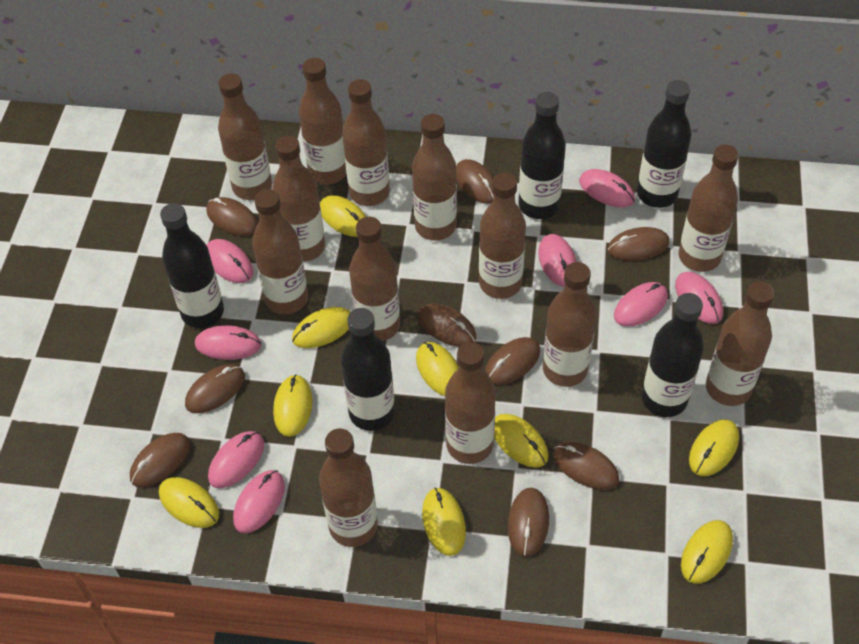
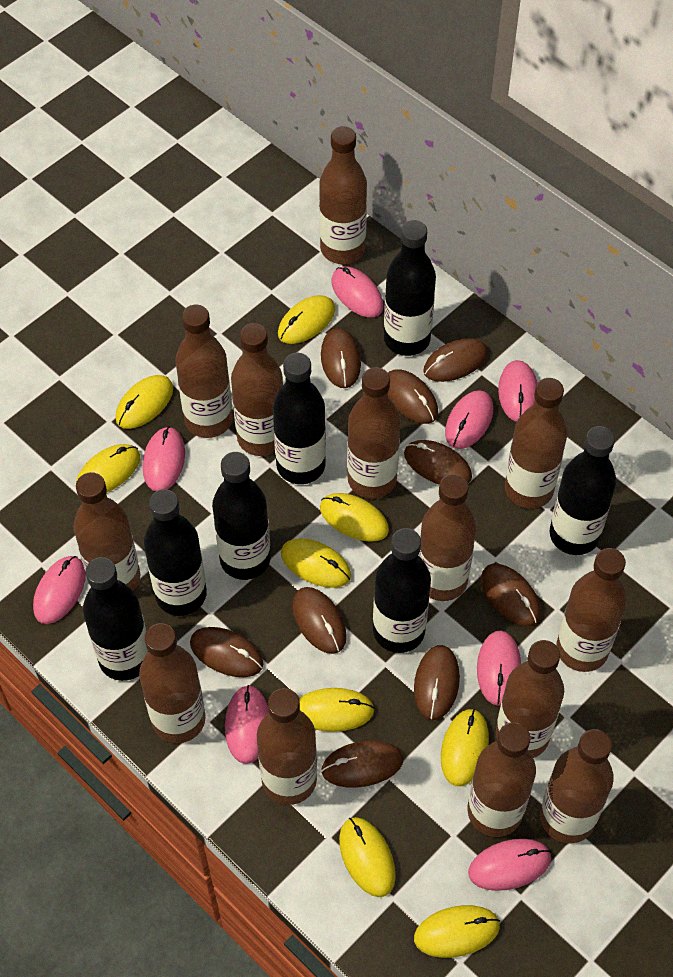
black bottle: 5 -> 7

